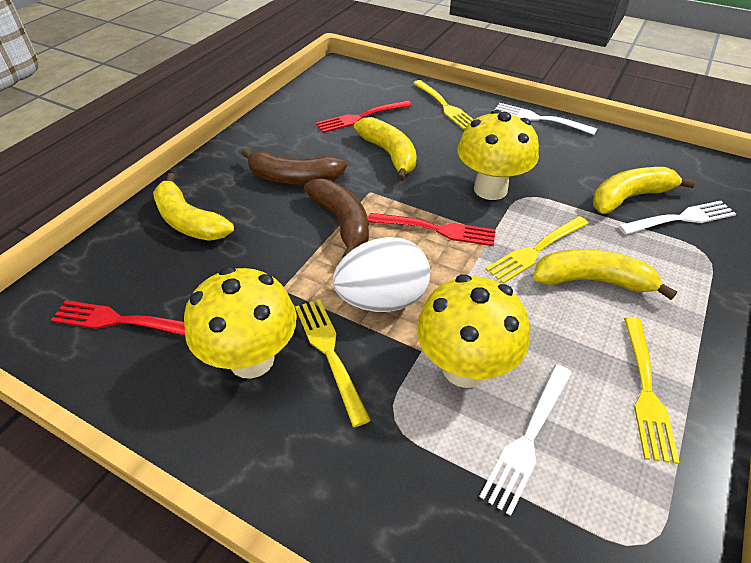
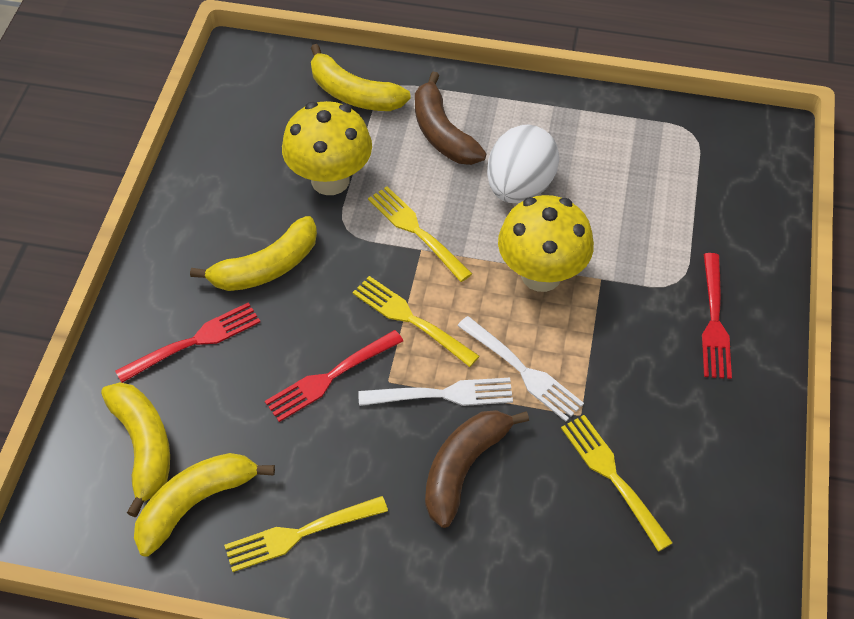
white fork: 3 -> 2
yellow mushroom: 3 -> 2

